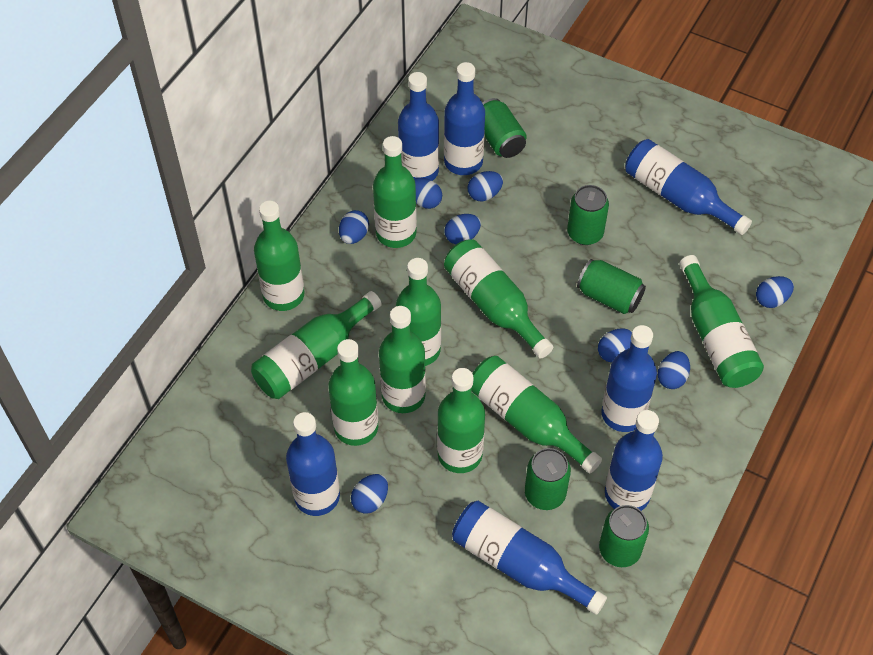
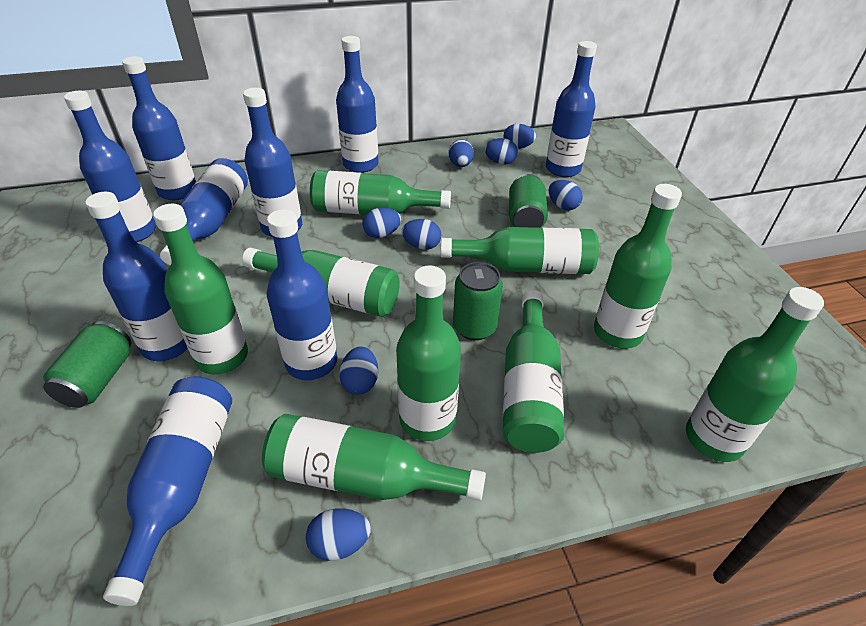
blue bottle: 7 -> 9
green bottle: 10 -> 9
green can: 5 -> 3

